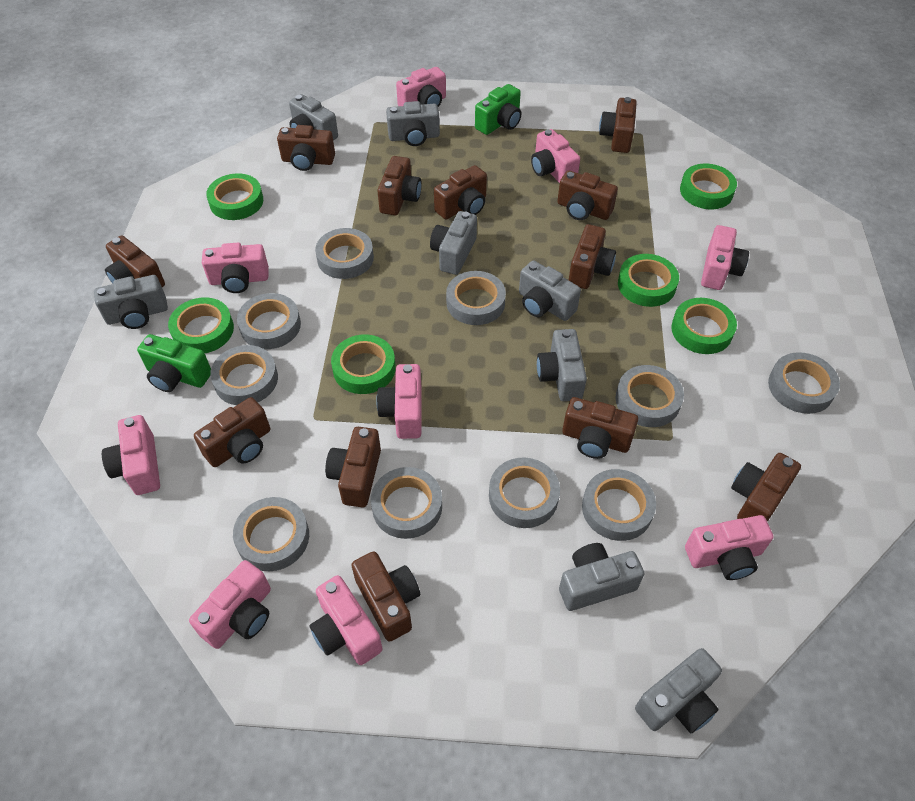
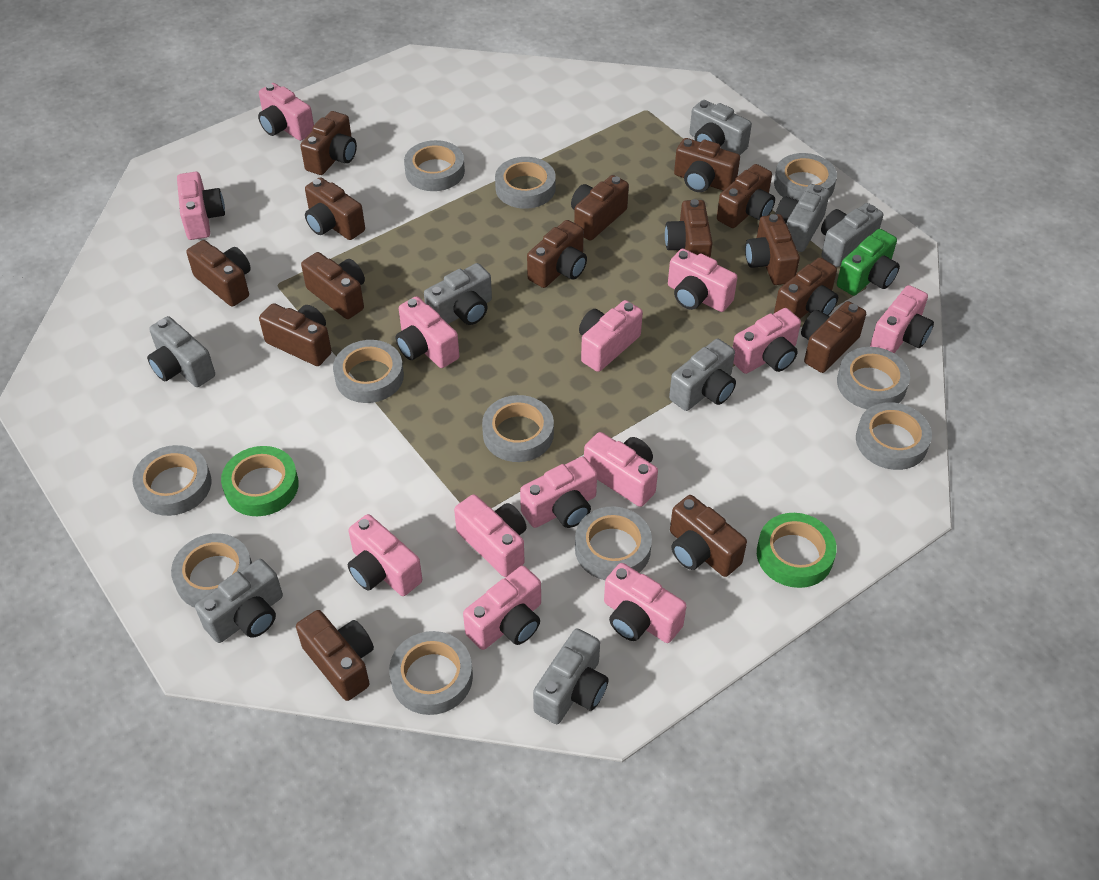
brown camera: 12 -> 15
green camera: 2 -> 1
green tape: 6 -> 2
grey tape: 10 -> 11
pink camera: 9 -> 13

